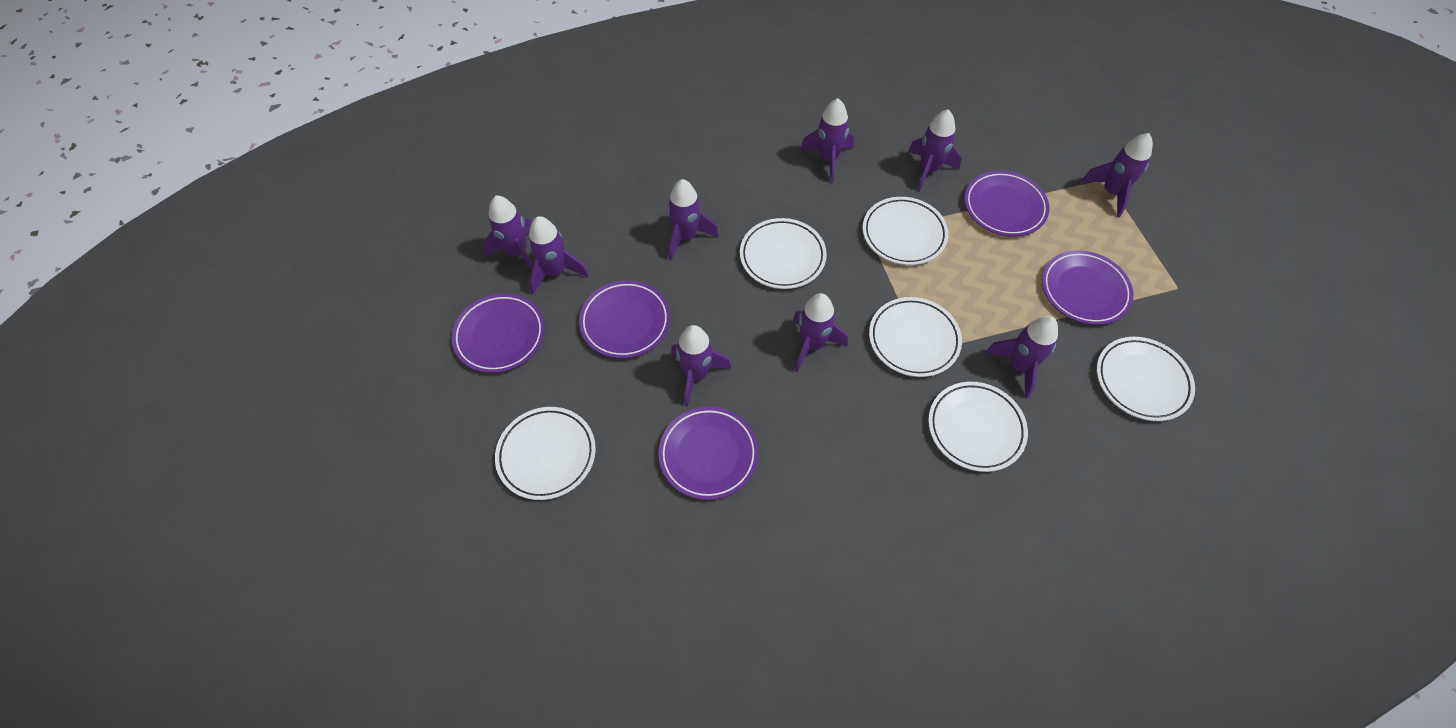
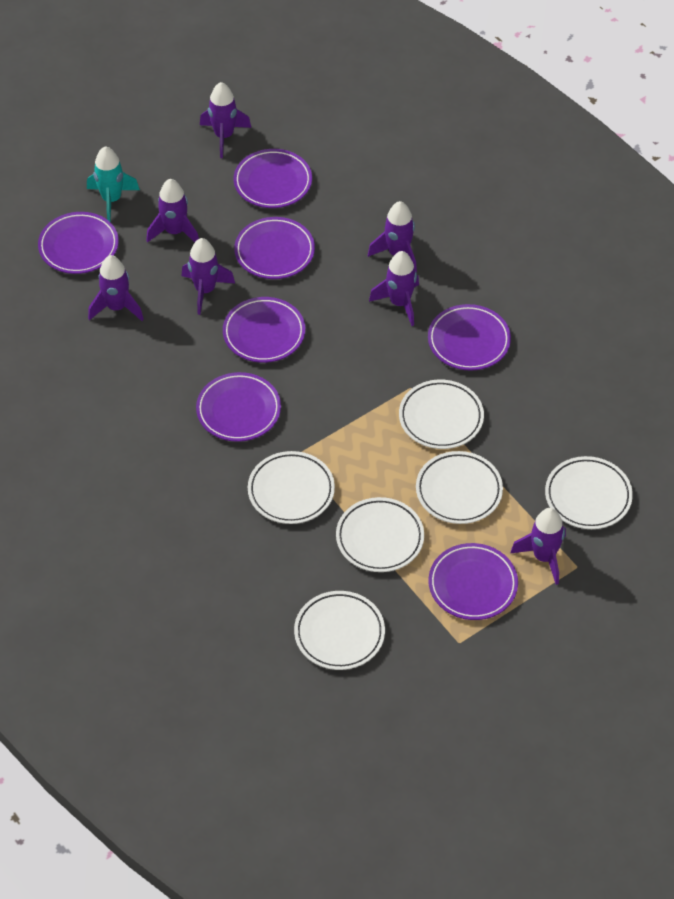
purple plate: 5 -> 7
purple rocket: 9 -> 7
turquoise rocket: 0 -> 1

